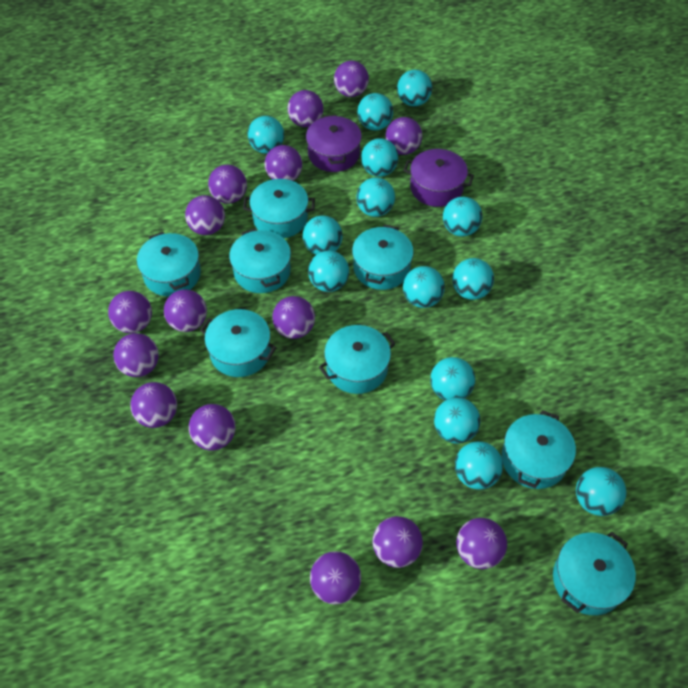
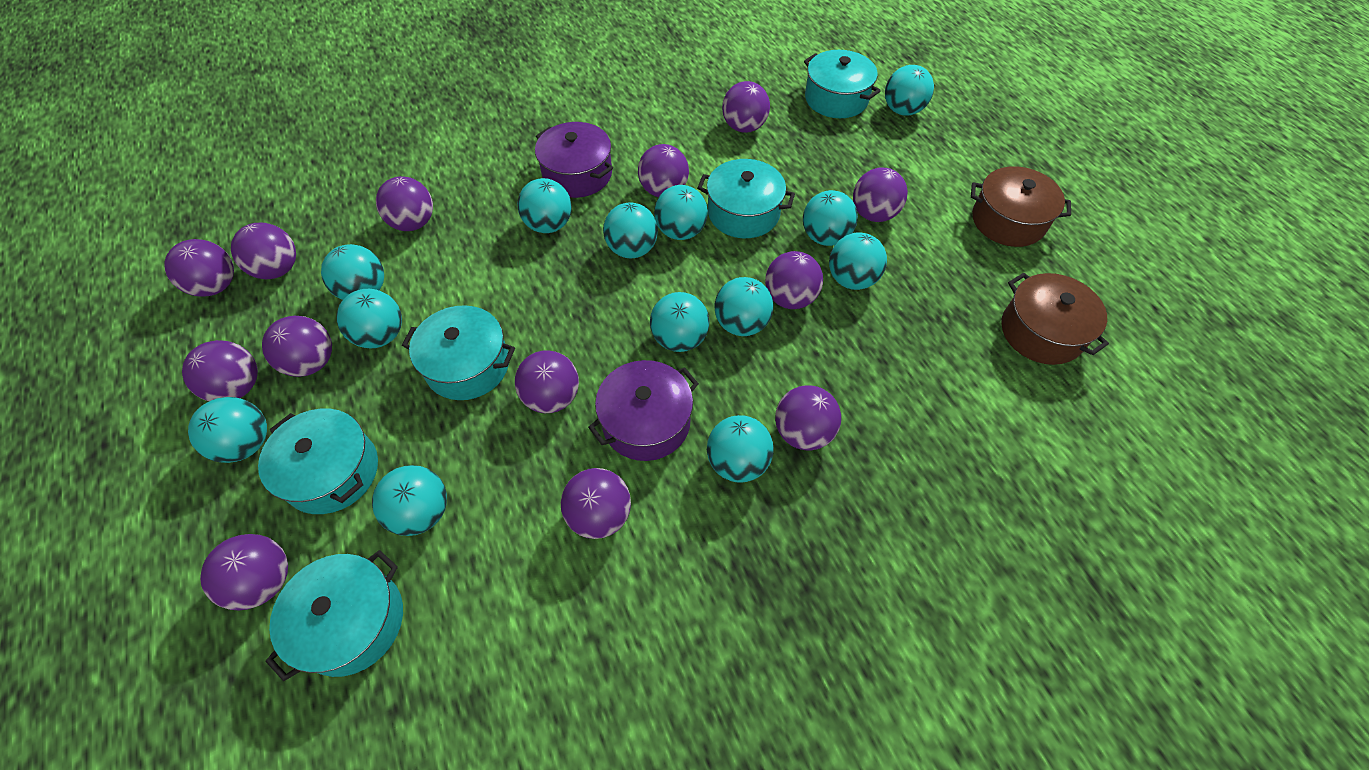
brown pot: 0 -> 2
purple ball: 15 -> 13
turquoise ball: 14 -> 13
turquoise pot: 8 -> 5

